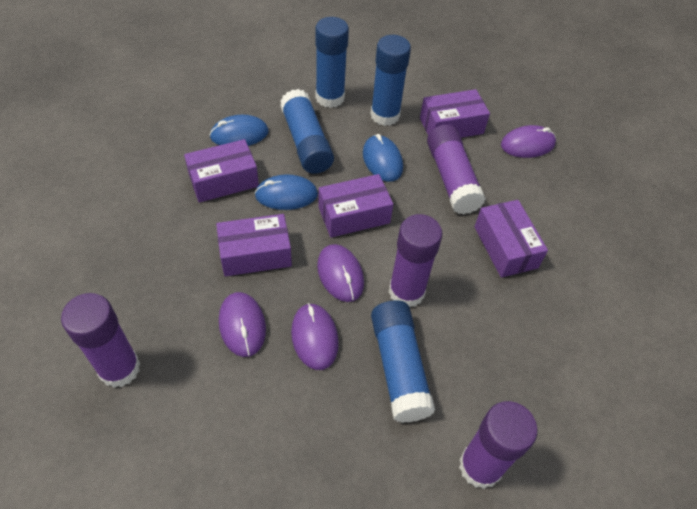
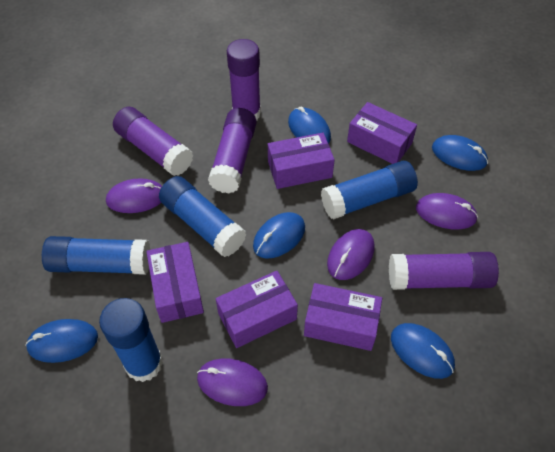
blue mouse: 3 -> 5

